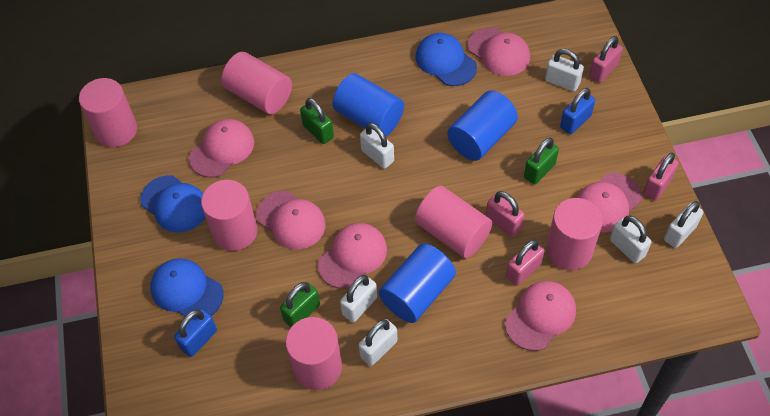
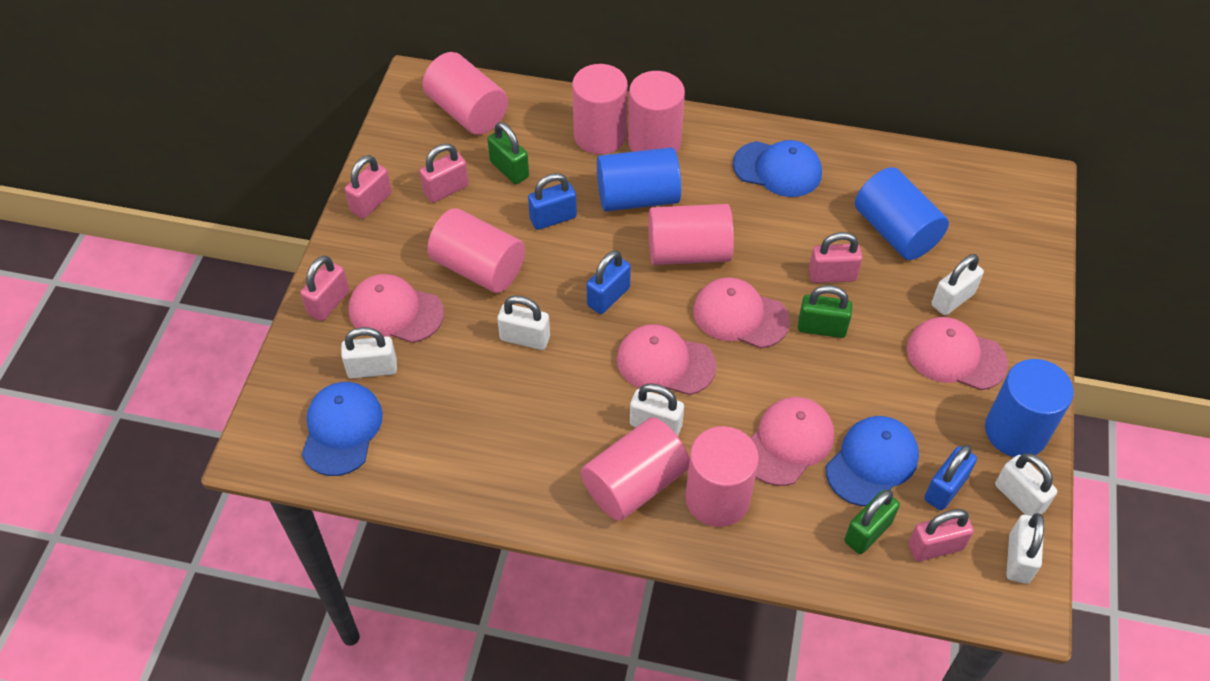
blue padlock: 2 -> 3
pink cap: 6 -> 5
pink cylinder: 6 -> 7
pink padlock: 4 -> 5

